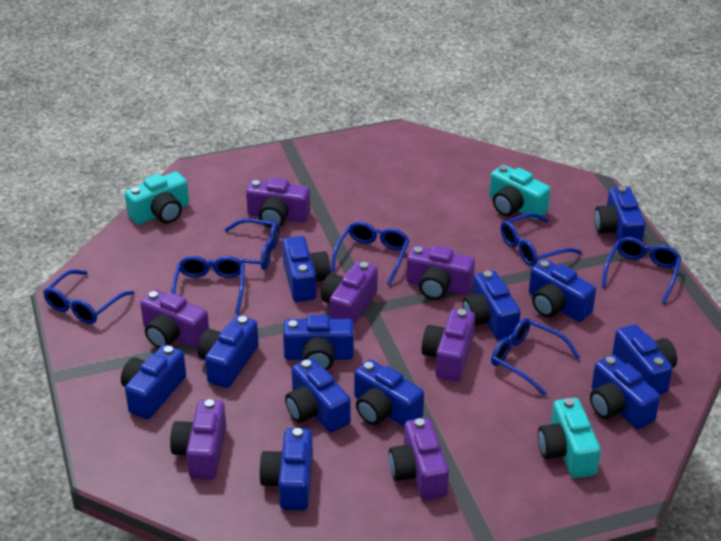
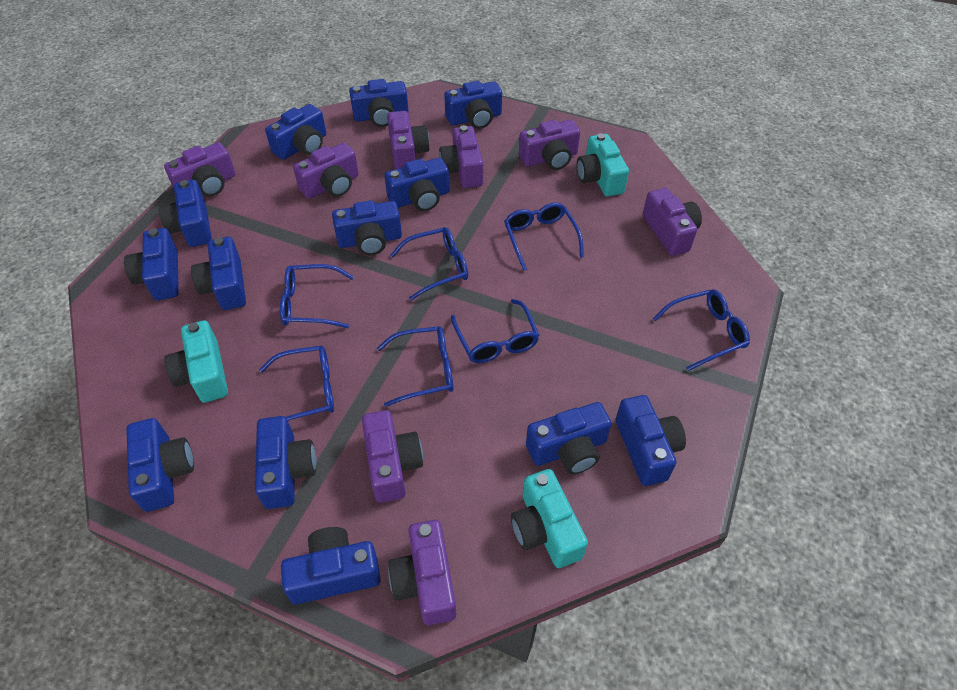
blue camera: 12 -> 13
purple camera: 7 -> 8

